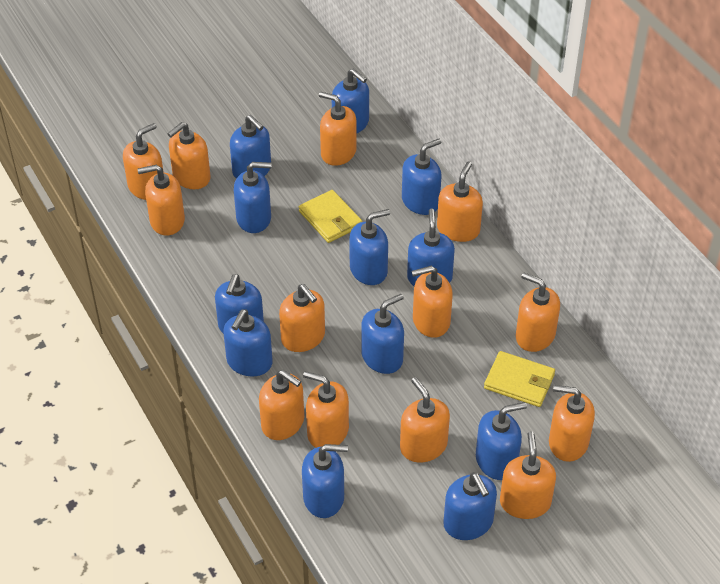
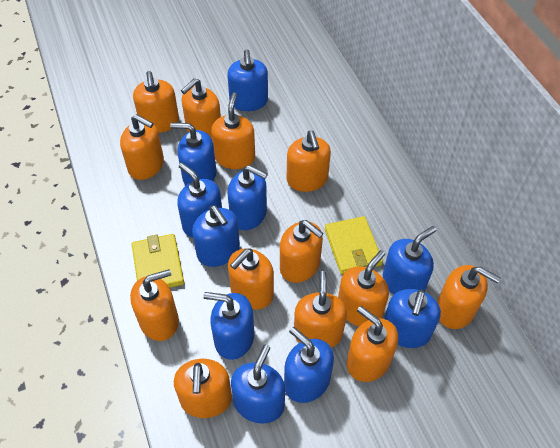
blue soap dispenser: 12 -> 10

